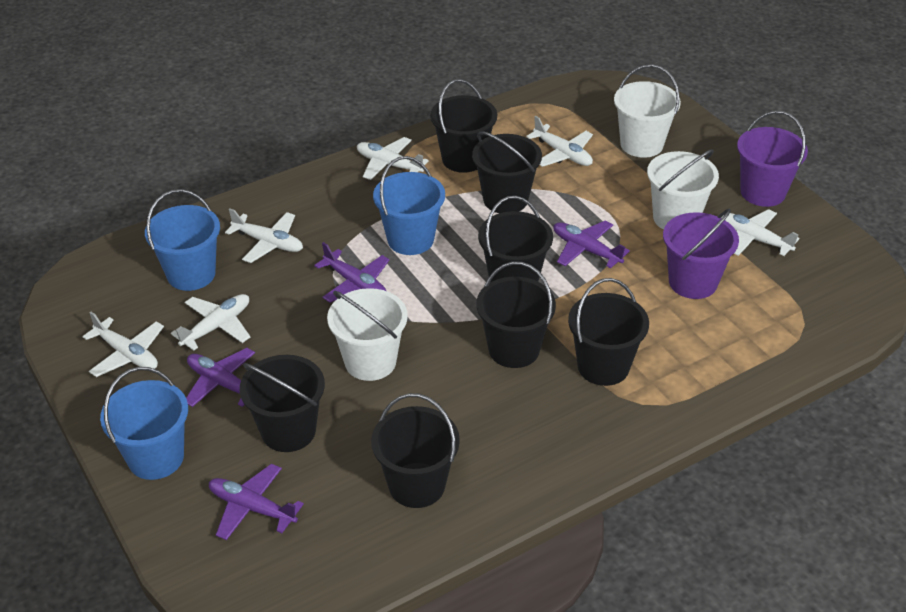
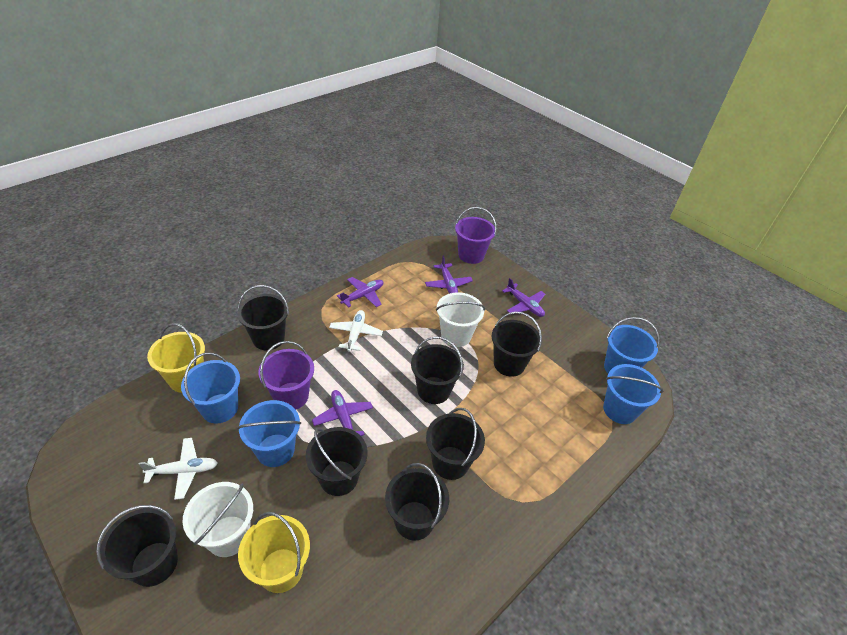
blue bucket: 3 -> 4
white bucket: 3 -> 2
white plane: 6 -> 2
yellow bucket: 0 -> 2

